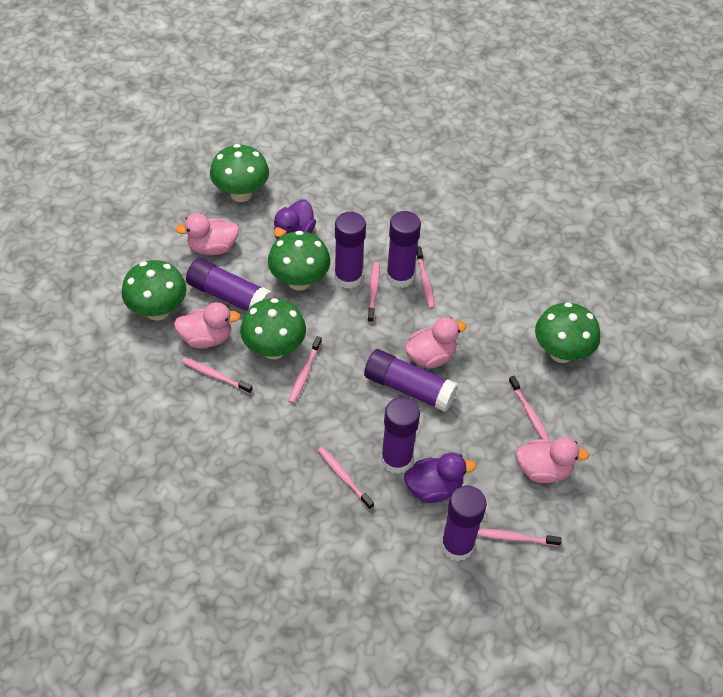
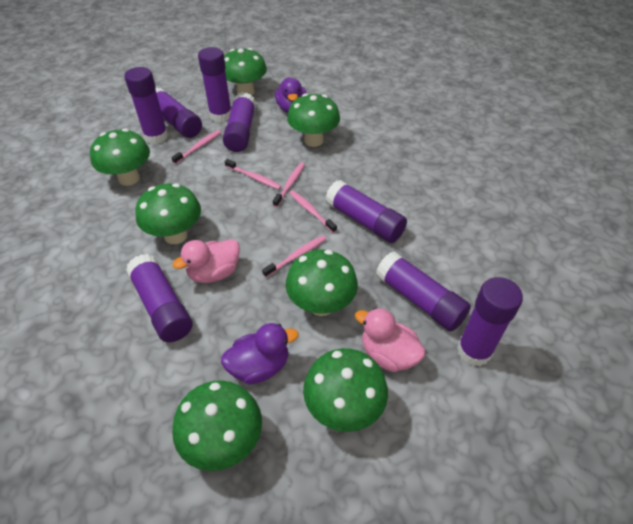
green mushroom: 5 -> 7
pink duck: 4 -> 2
pink toothbrush: 7 -> 5
purple glue stick: 6 -> 8

